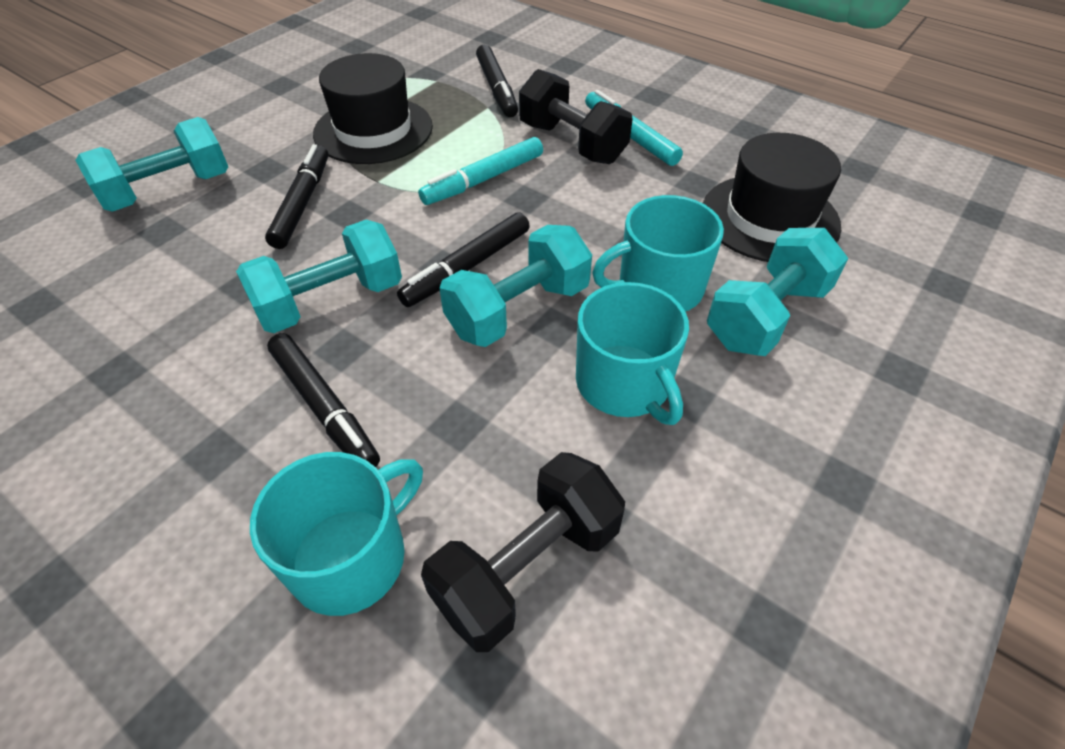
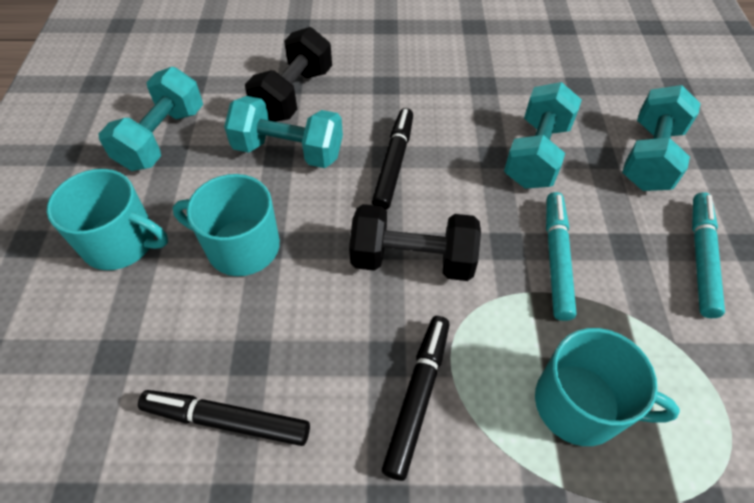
black hat: 2 -> 0
black marker: 4 -> 3

